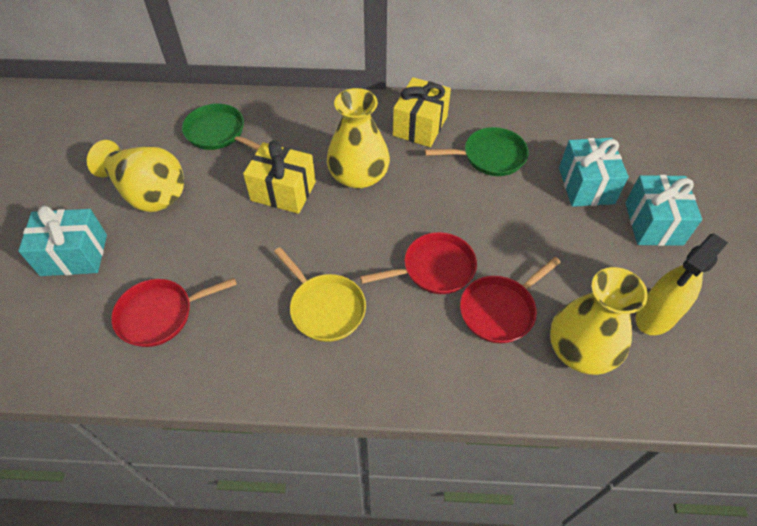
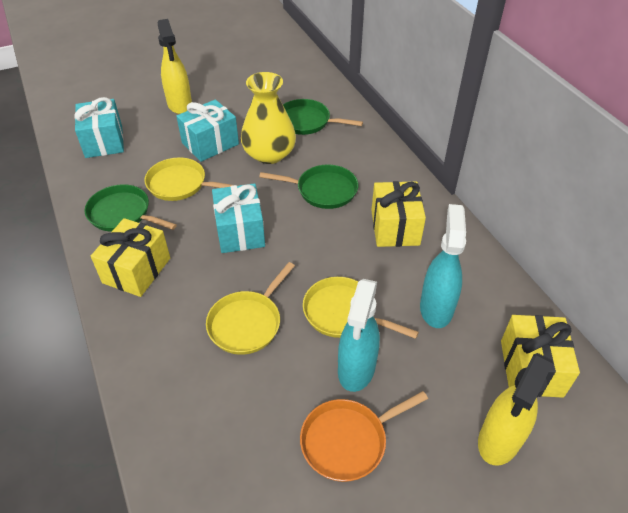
green pan: 2 -> 3
orange pan: 0 -> 1
red pan: 3 -> 0
turquoise spray bottle: 0 -> 2
yellow gift: 2 -> 3
yellow pan: 1 -> 3
yellow spray bottle: 1 -> 2
yellow vase: 3 -> 1

